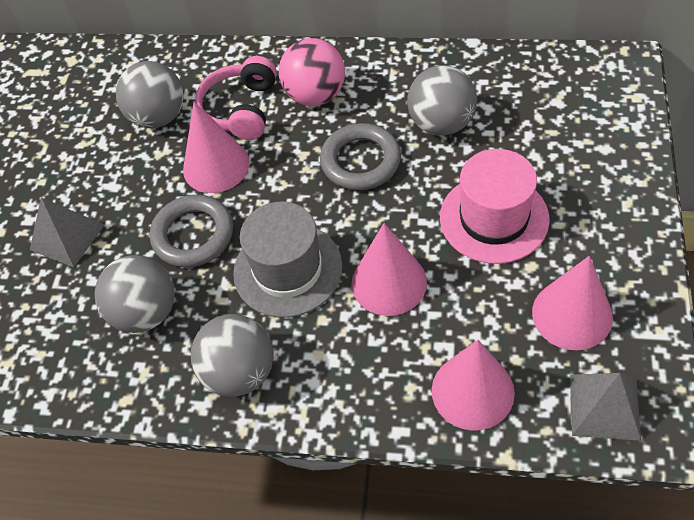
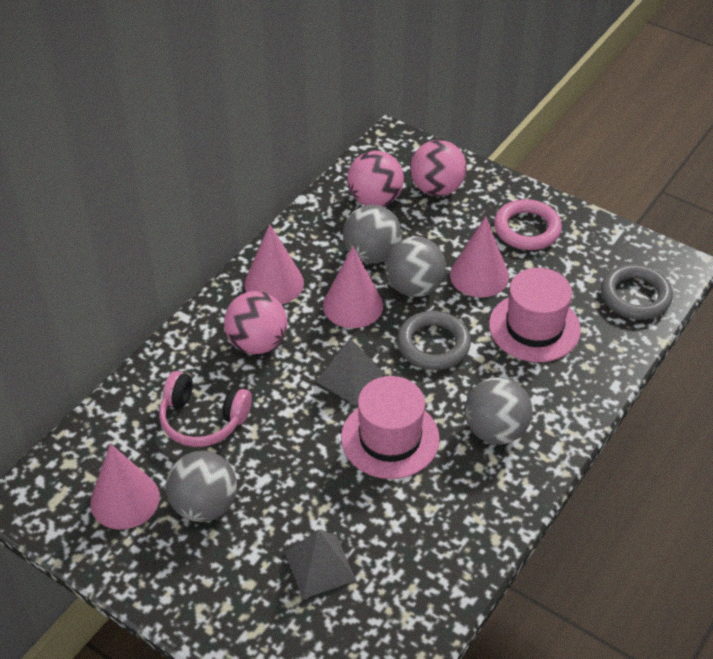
grey hat: 1 -> 0
pink ball: 1 -> 3
pink hat: 1 -> 2
pink ring: 0 -> 1

